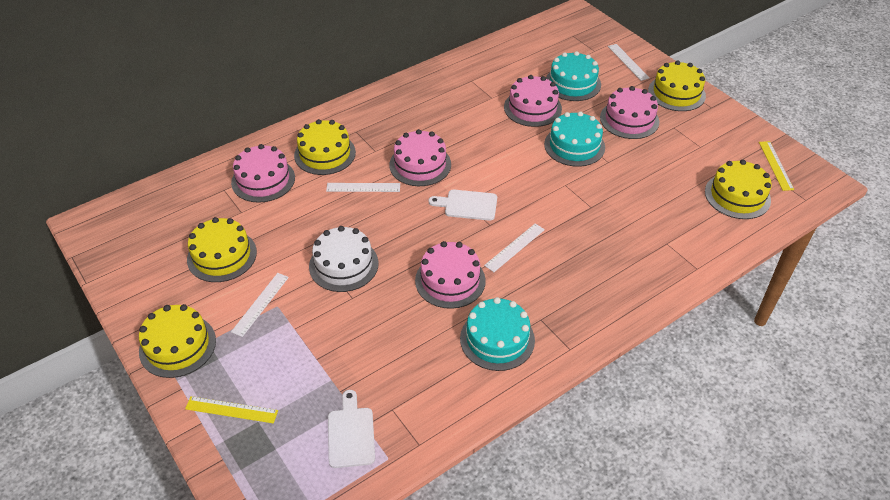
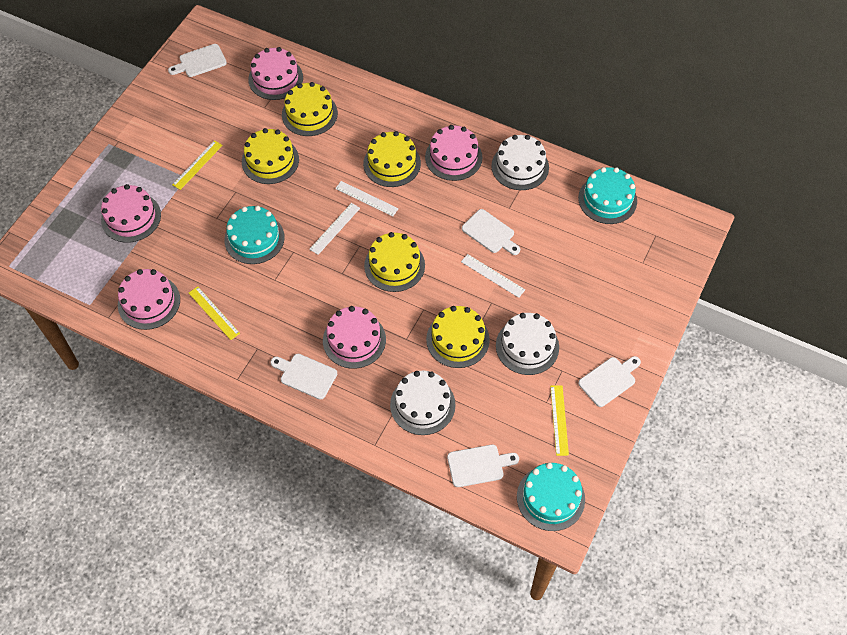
white cake: 1 -> 3
white cutting board: 2 -> 5
white ruler: 4 -> 3
yellow ruler: 2 -> 3

